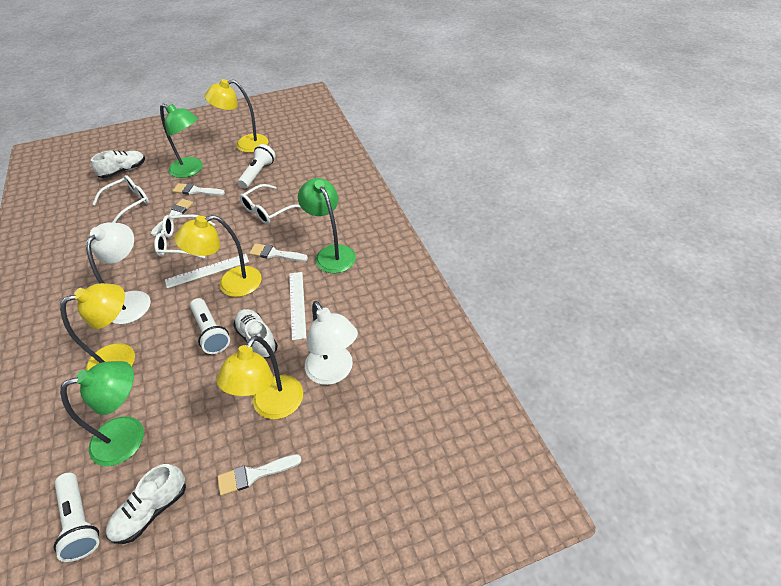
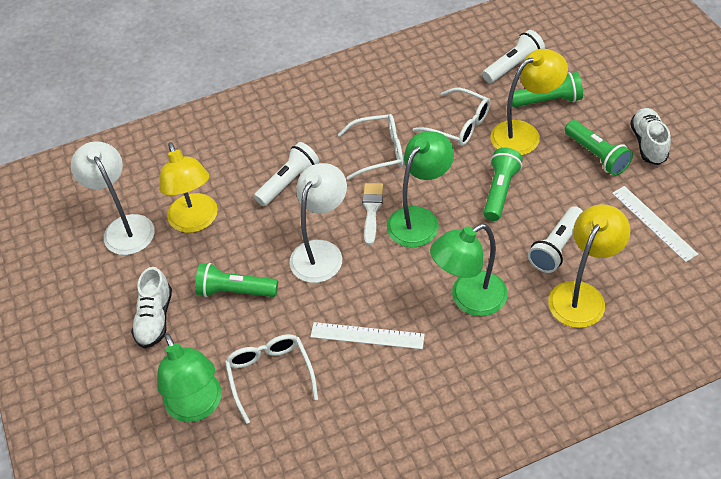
green flashlight: 0 -> 4
white brush: 4 -> 1
white shoe: 3 -> 2
yellow lamp: 4 -> 3

